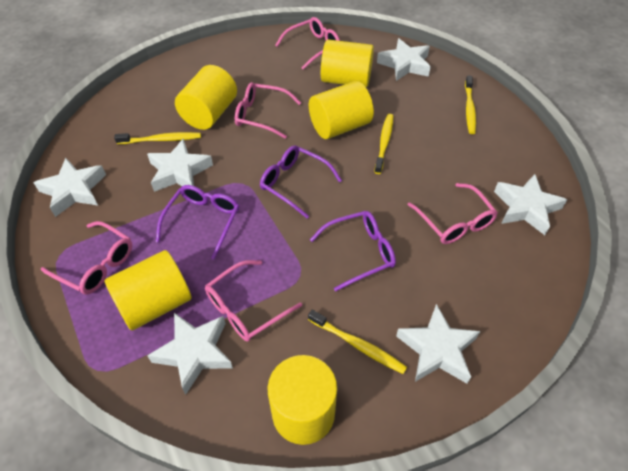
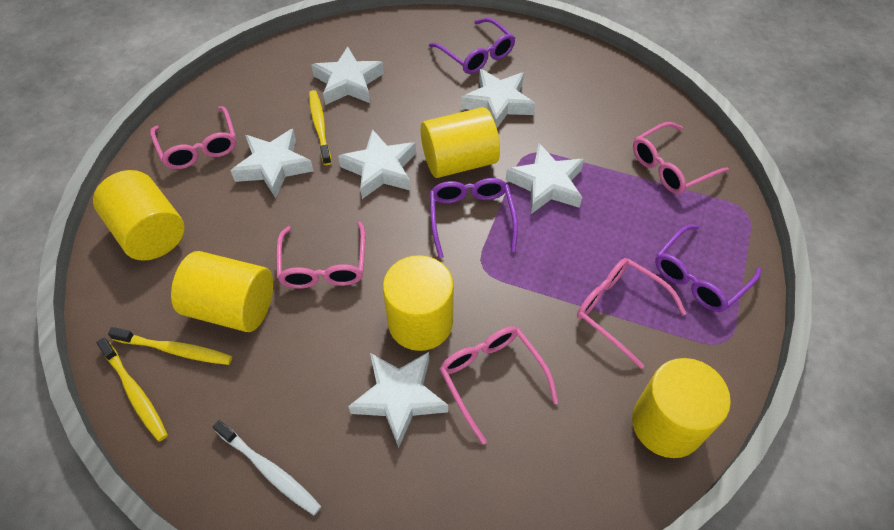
white toothbrush: 0 -> 1
yellow toothbrush: 4 -> 3

